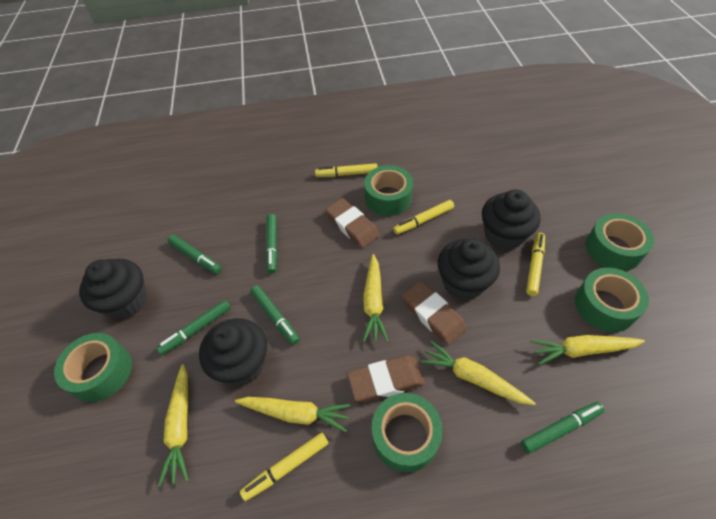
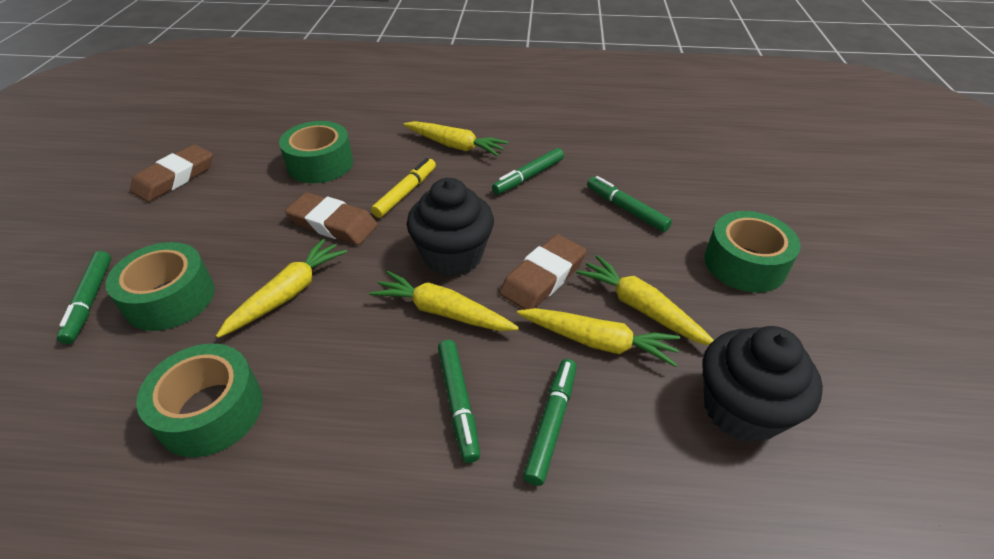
black cupcake: 4 -> 2
green tape: 5 -> 4
yellow marker: 4 -> 1

